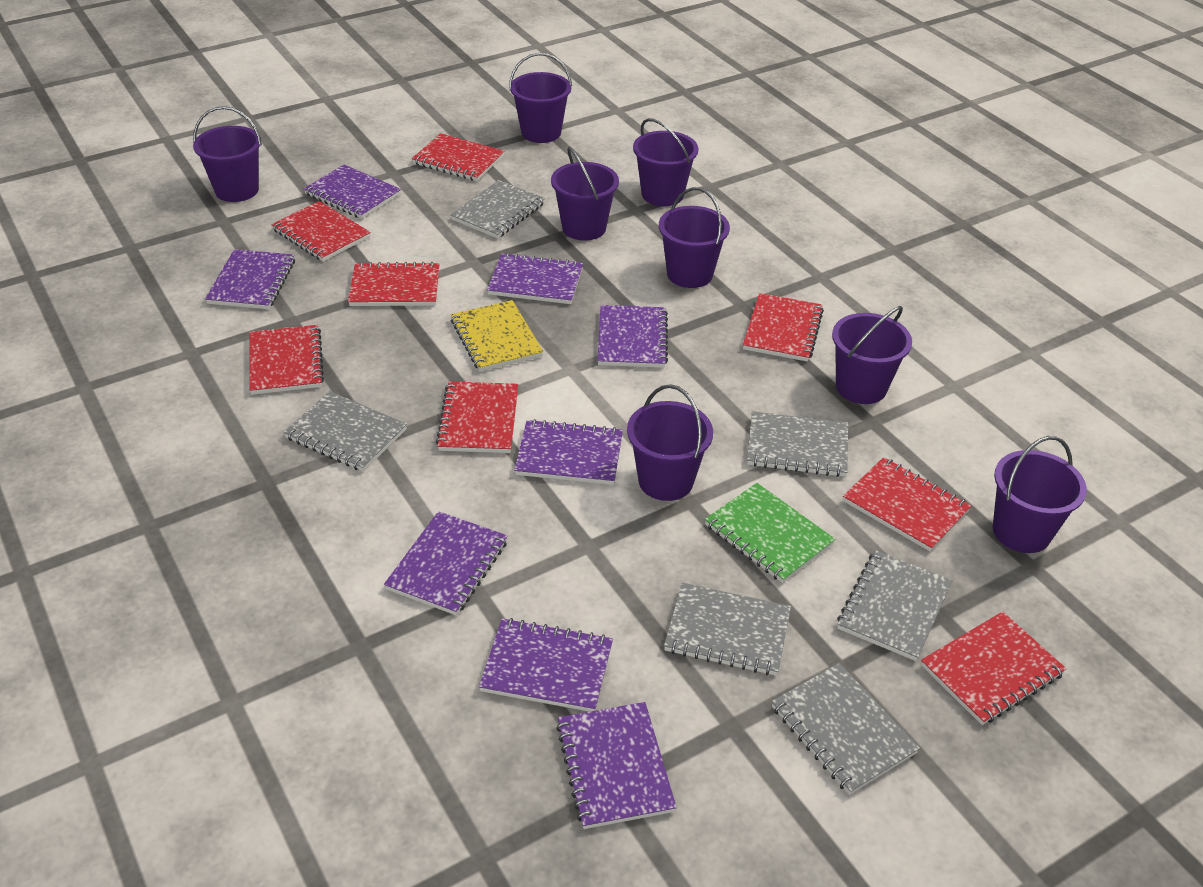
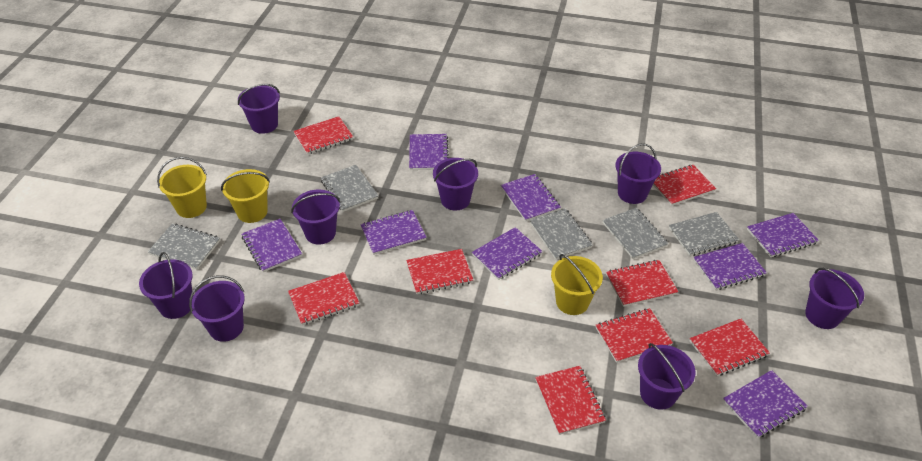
green notebook: 1 -> 0
grey notebook: 6 -> 5
yellow bucket: 0 -> 3
yellow notebook: 1 -> 0

